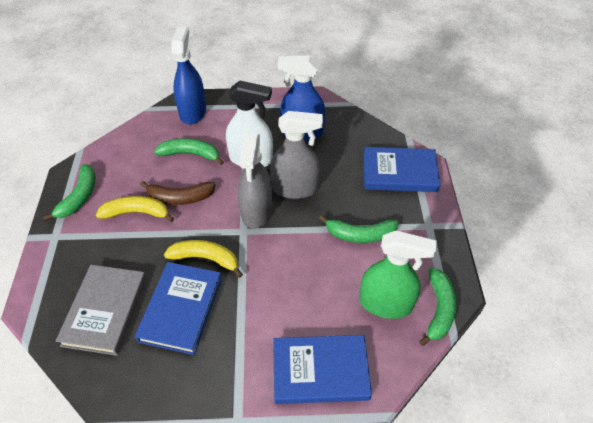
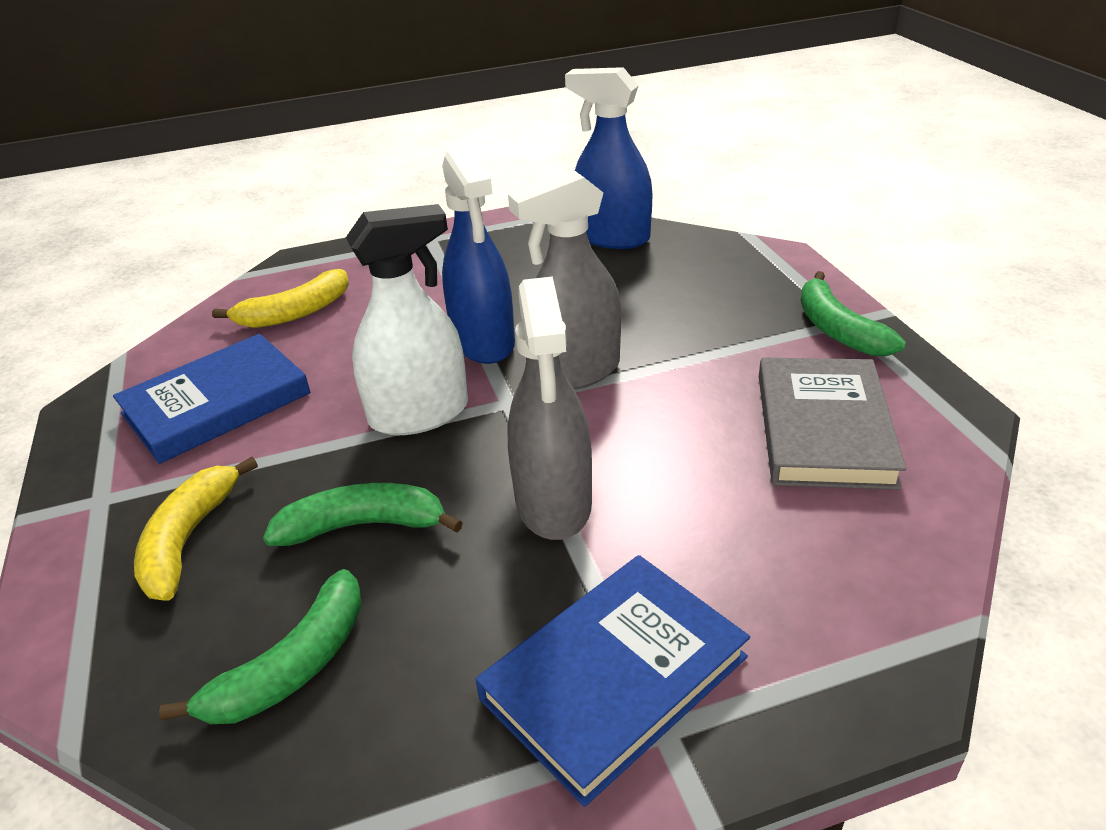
blue book: 3 -> 2
brown banana: 1 -> 0
green banana: 4 -> 3
green spray bottle: 1 -> 0

